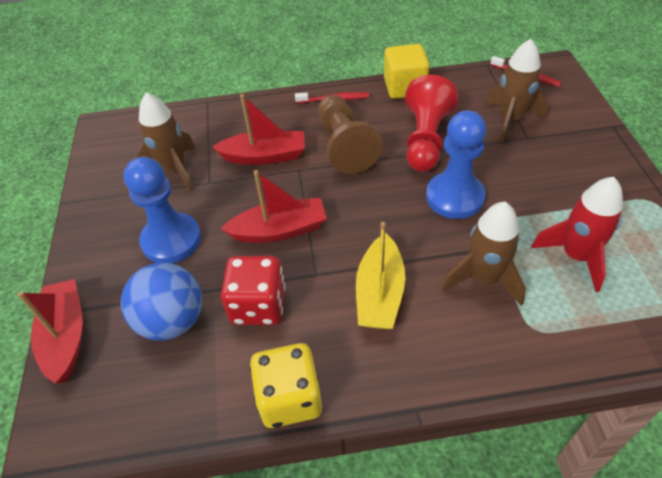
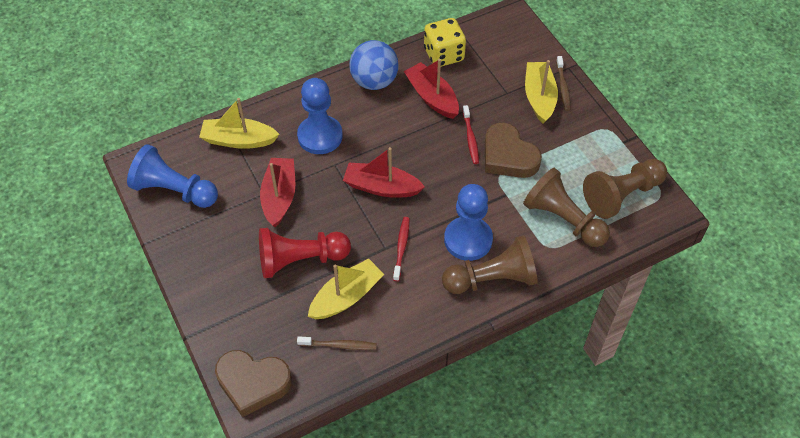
blue pawn: 2 -> 3
brown heart: 0 -> 2
brown pawn: 1 -> 3
brown rocket: 3 -> 0
brown toothbrush: 0 -> 2
red dice: 1 -> 0
red rocket: 1 -> 0
yellow boat: 1 -> 3
yellow cube: 1 -> 0

